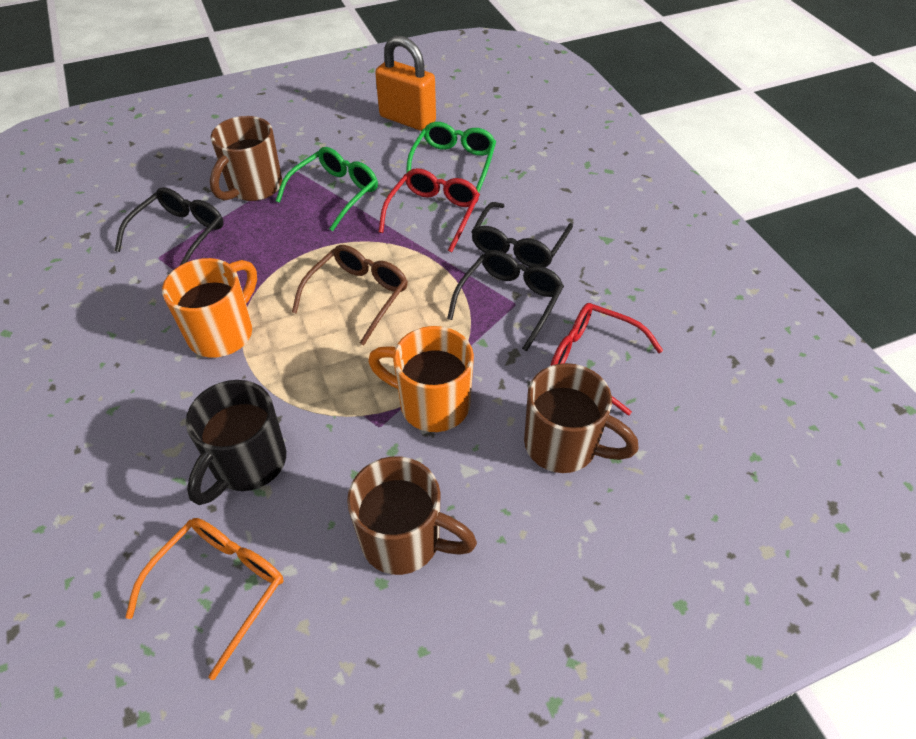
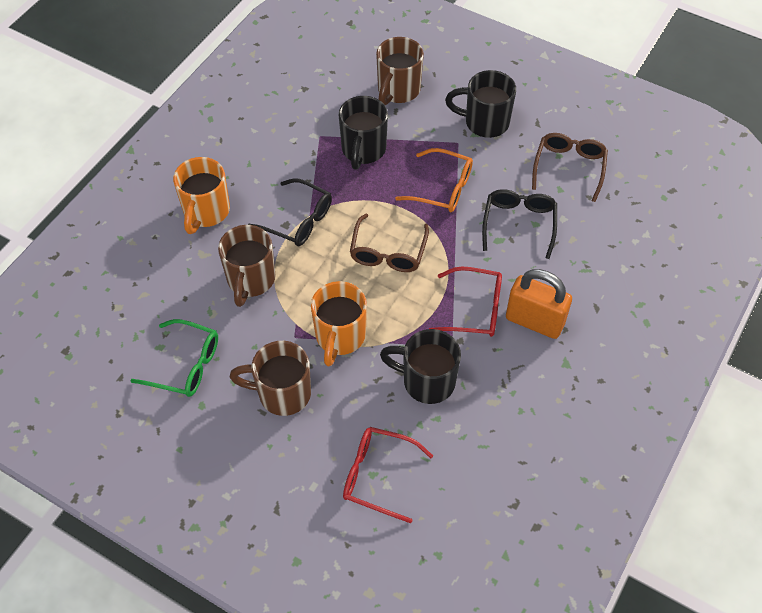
black glasses: 3 -> 2
black mug: 1 -> 3
brown glasses: 1 -> 2
green glasses: 2 -> 1

